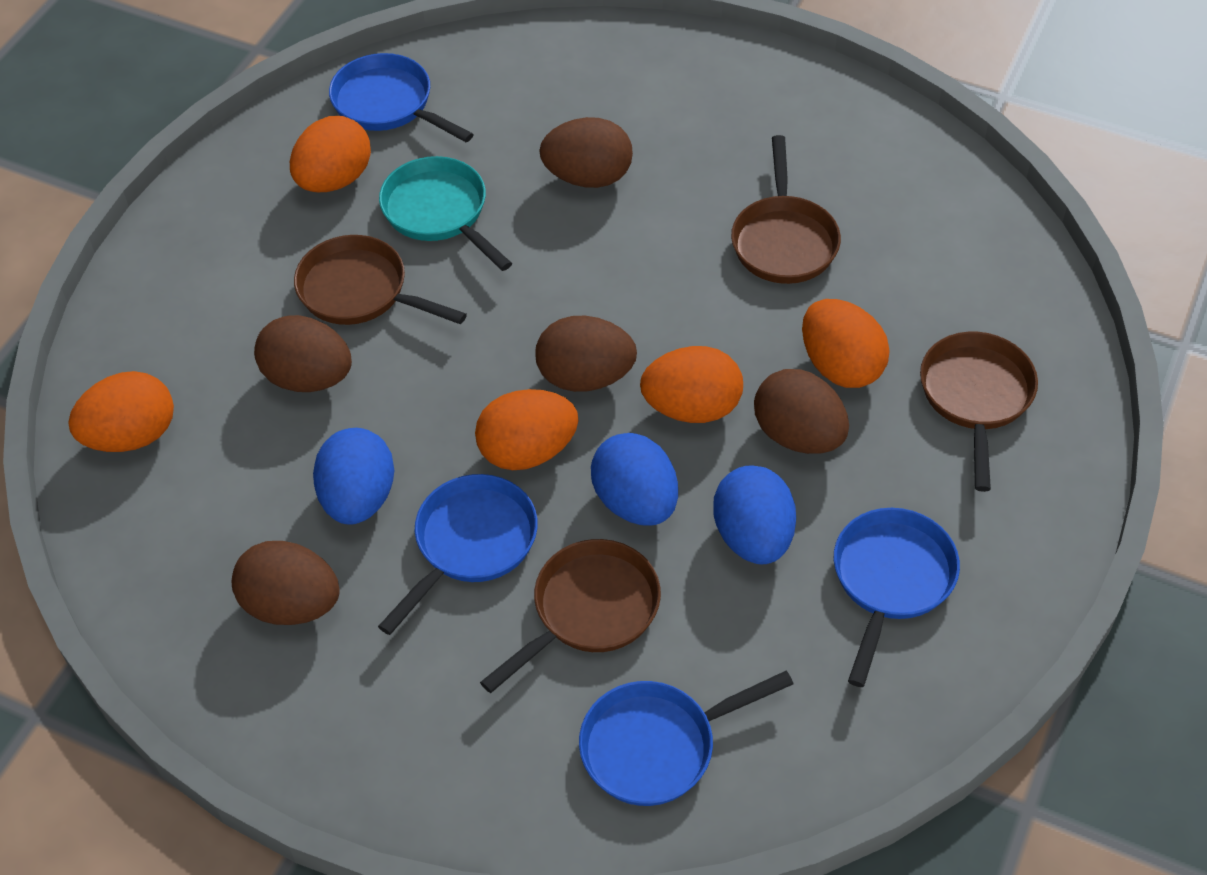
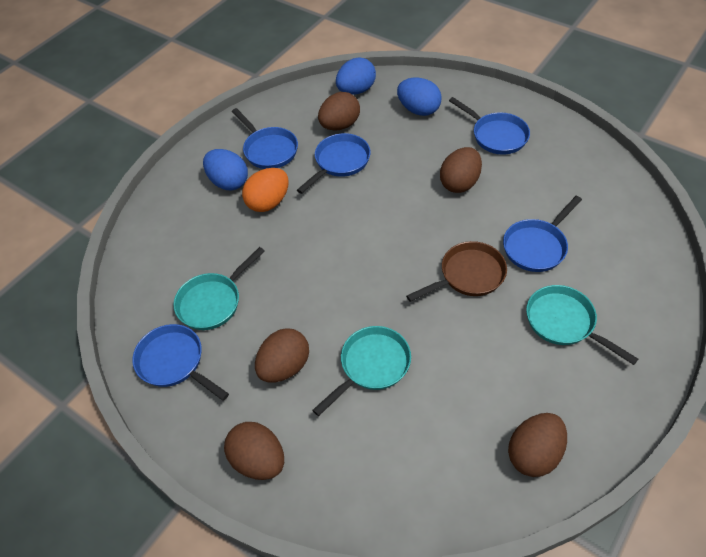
blue pan: 4 -> 5
brown pan: 4 -> 1
orange egg: 5 -> 1
turquoise pan: 1 -> 3

